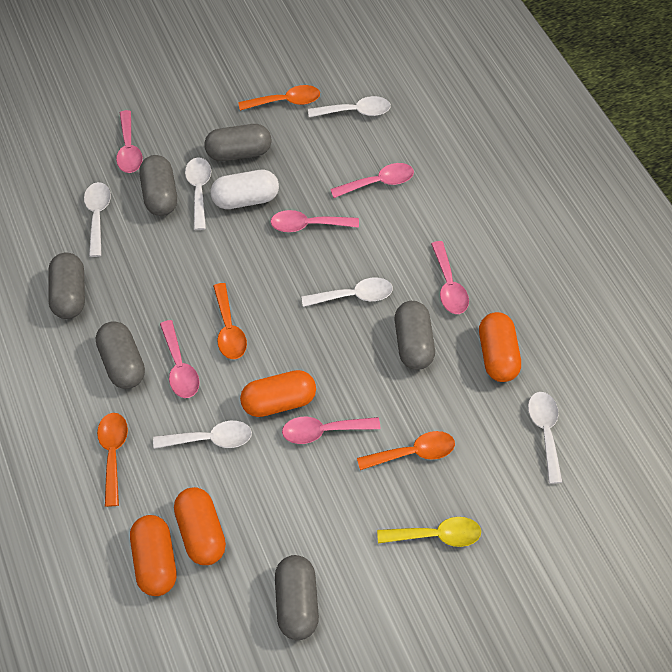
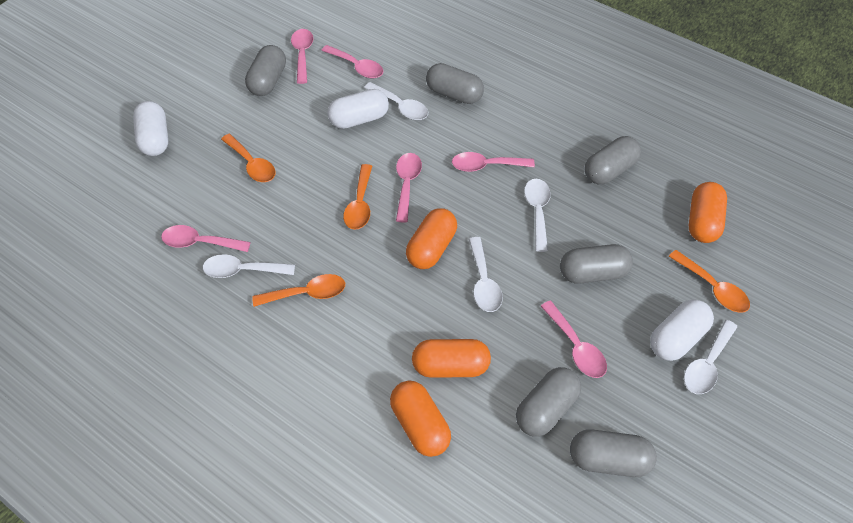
white capsule: 1 -> 3
white spoon: 6 -> 5
yellow spoon: 1 -> 0

